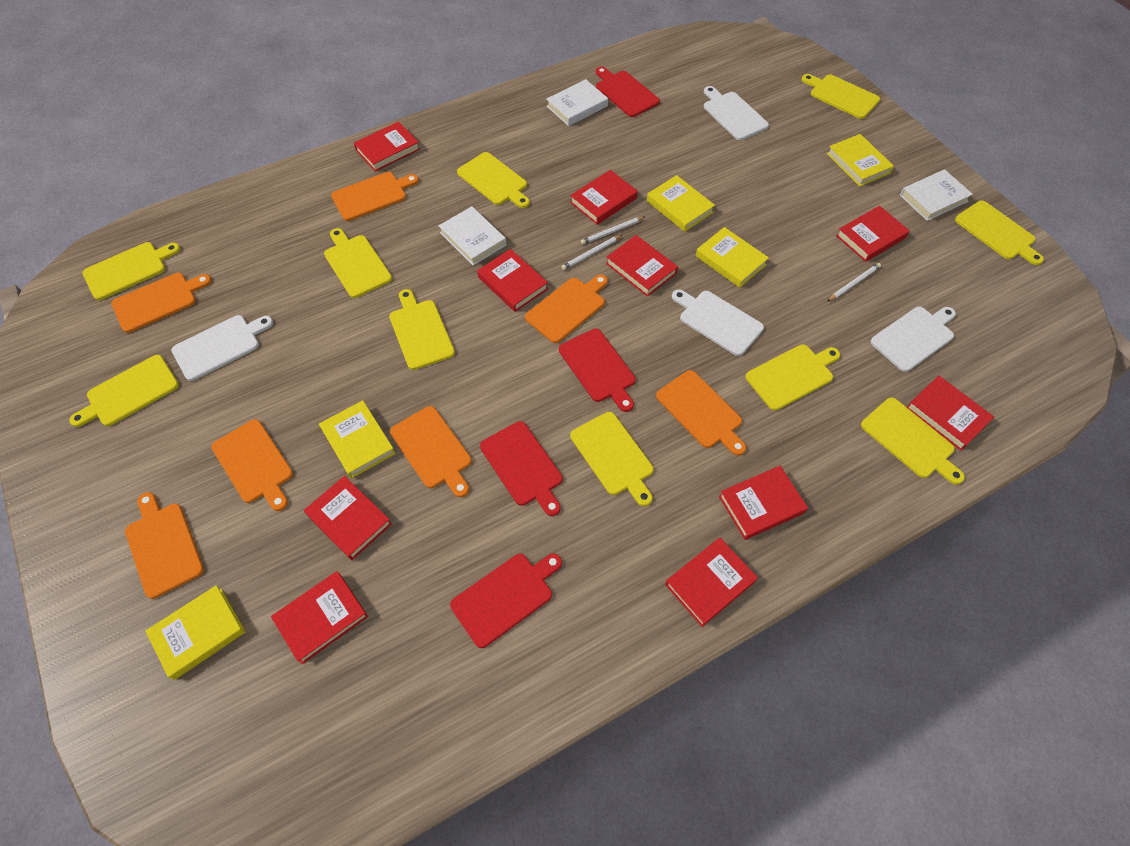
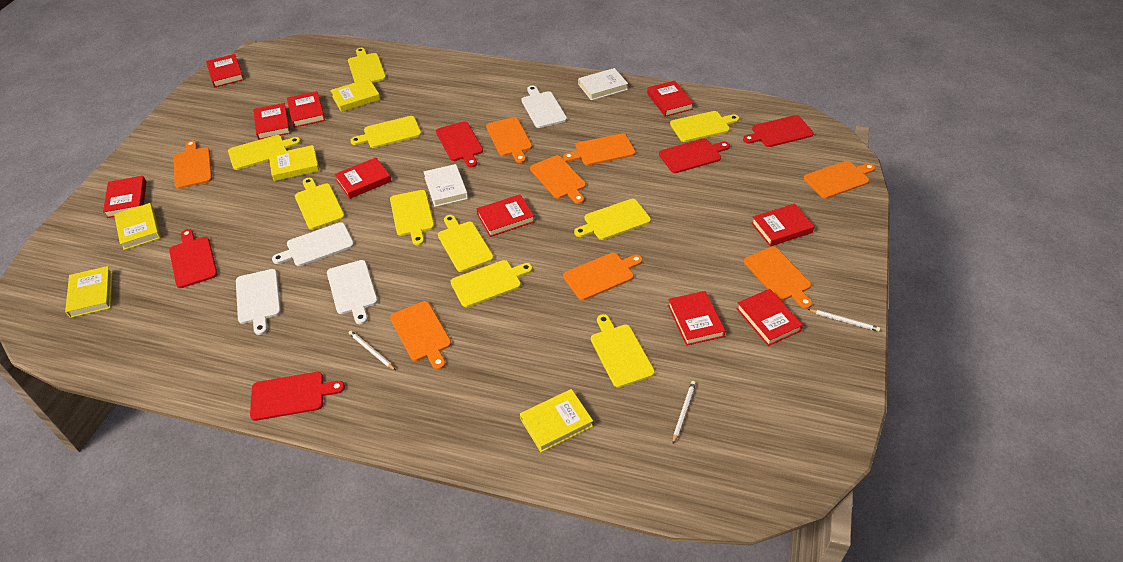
orange cutting board: 7 -> 8
red cutting board: 4 -> 5
white book: 3 -> 2

